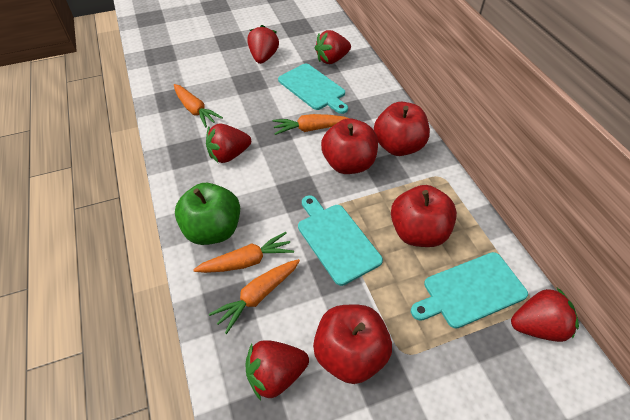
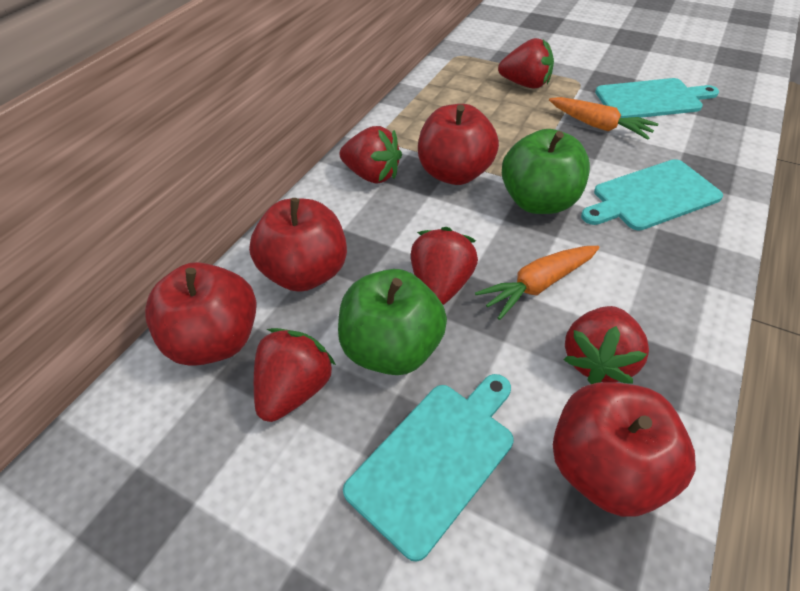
green apple: 1 -> 2
orange carrot: 4 -> 2

